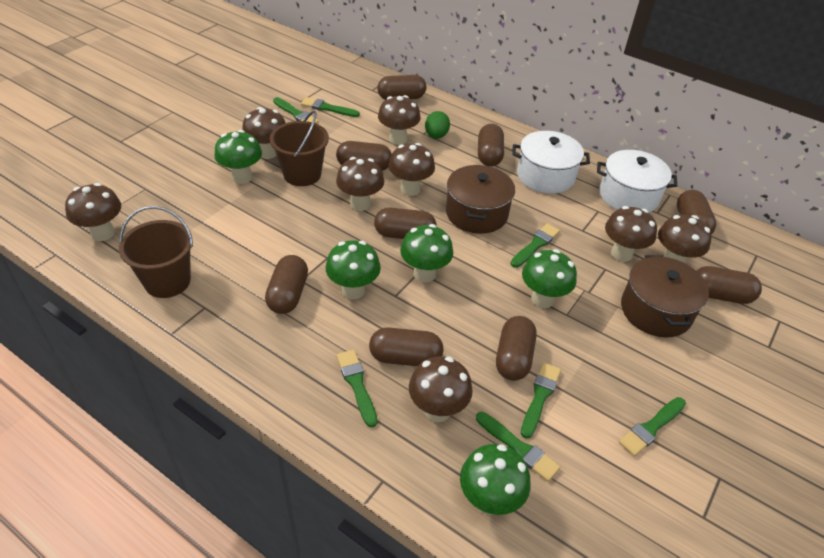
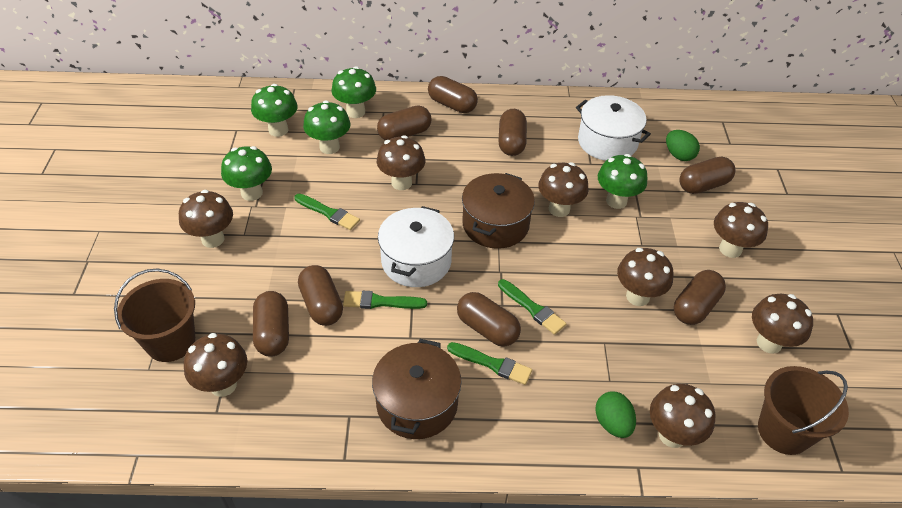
brown capsule: 9 -> 8
green brush: 7 -> 4
green egg: 1 -> 2

